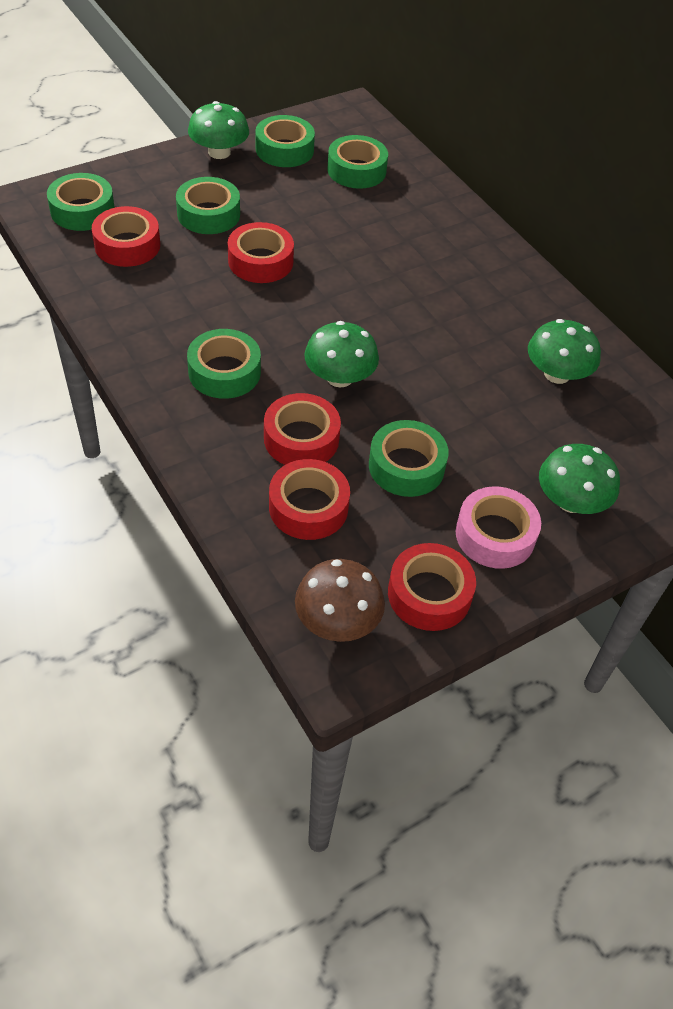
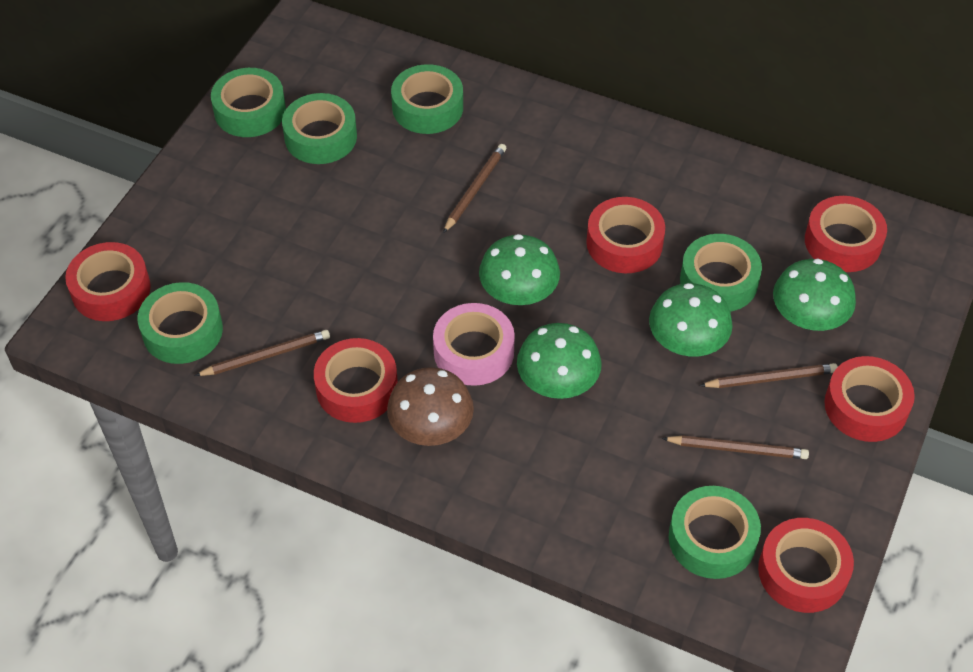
brown pencil: 0 -> 4
red tape: 5 -> 6

